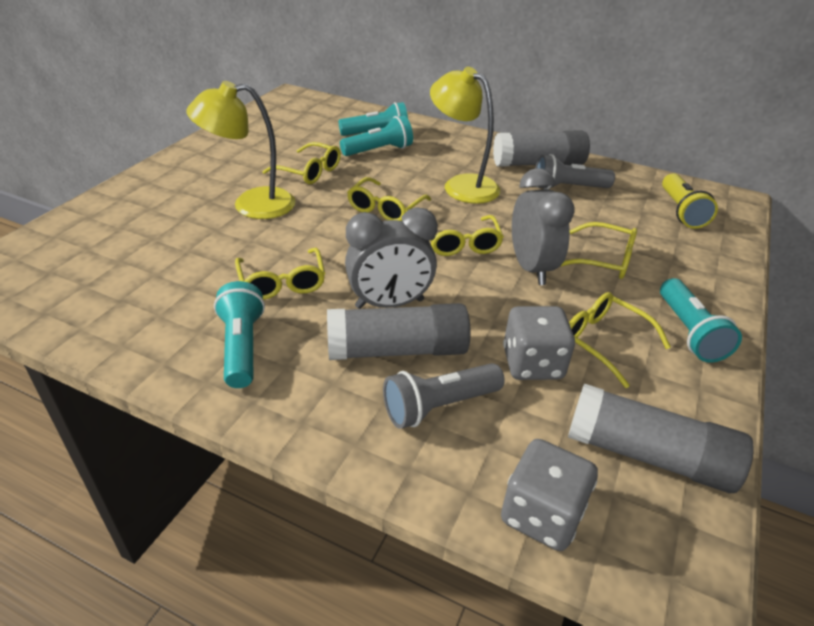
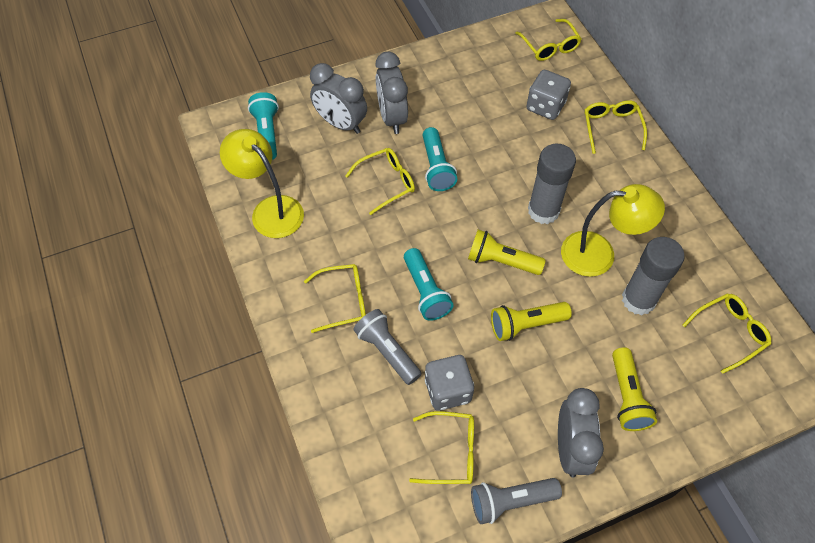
grey clock: 2 -> 3
grey glue stick: 3 -> 2
turquoise flashlight: 4 -> 3
yellow flashlight: 1 -> 3

